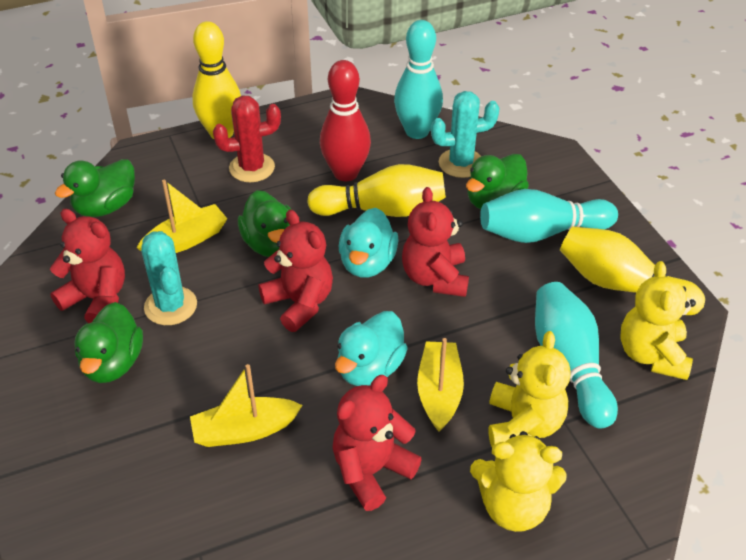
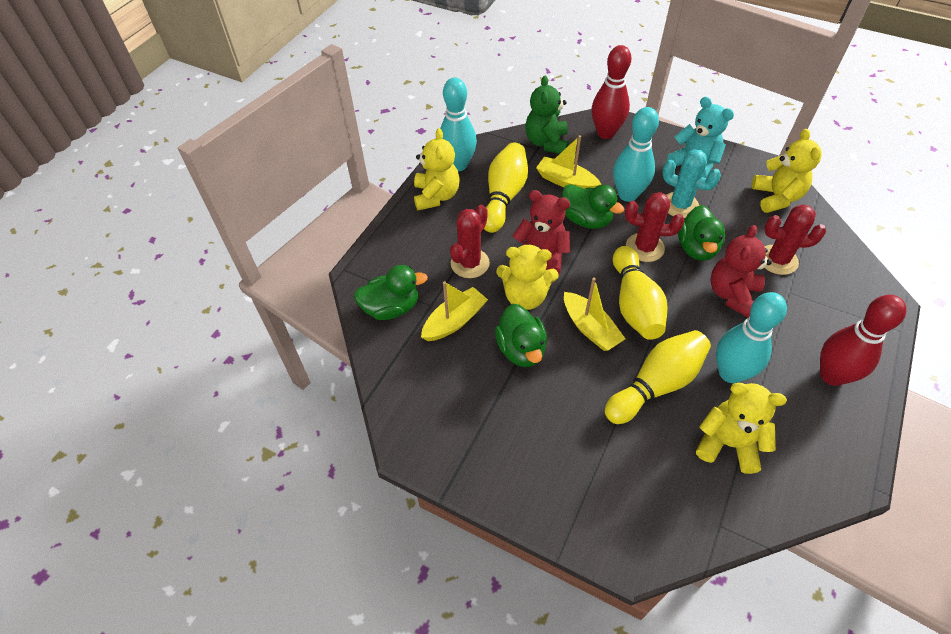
green teddy bear: 0 -> 1
red bowling pin: 1 -> 2
red cactus: 1 -> 3
red teddy bear: 4 -> 2
turquoise cactus: 2 -> 1
turquoise duck: 2 -> 0
turquoise teddy bear: 0 -> 1
yellow teddy bear: 3 -> 4

